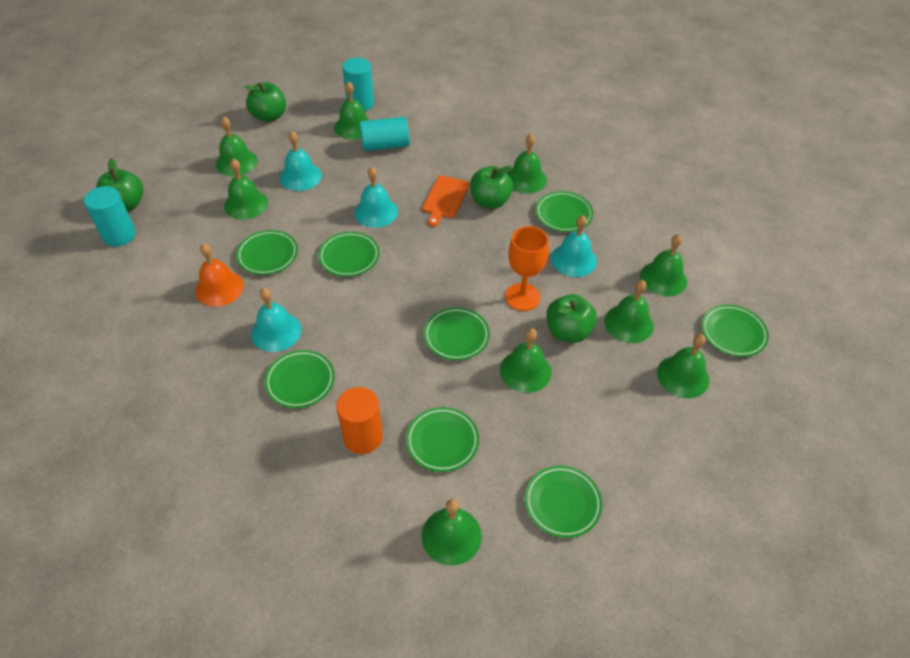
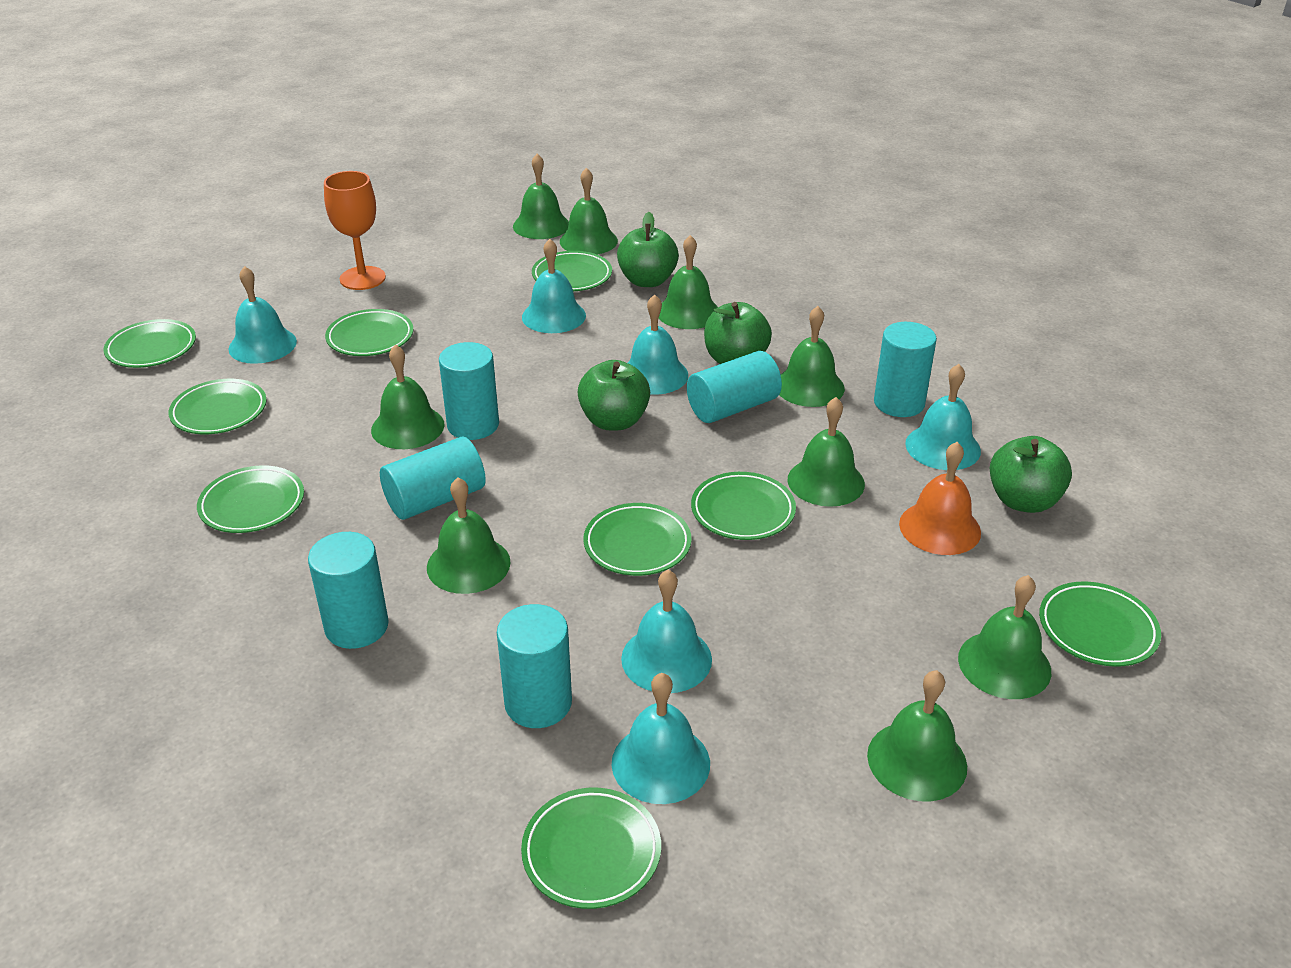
green plate: 8 -> 9
orange cutting board: 1 -> 0
orange cylinder: 1 -> 0
turquoise bell: 4 -> 6
turquoise cylinder: 3 -> 6

